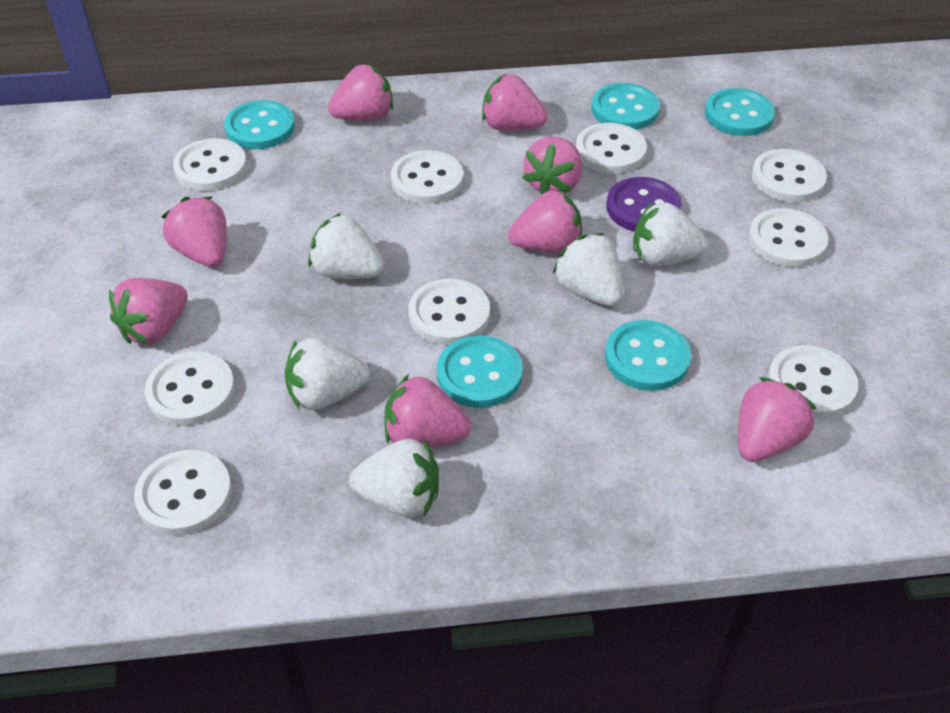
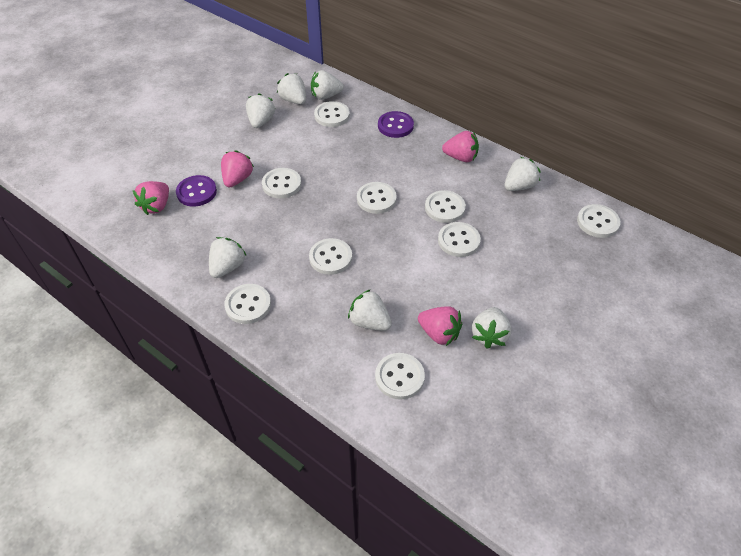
pink strawberry: 8 -> 4
purple button: 1 -> 2
turquoise button: 5 -> 0
white strawberry: 5 -> 7

